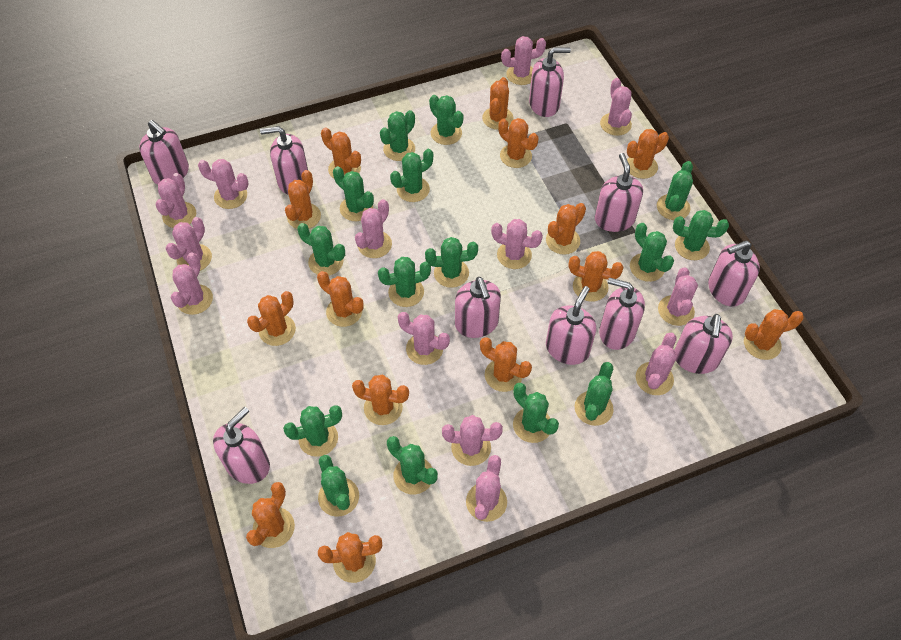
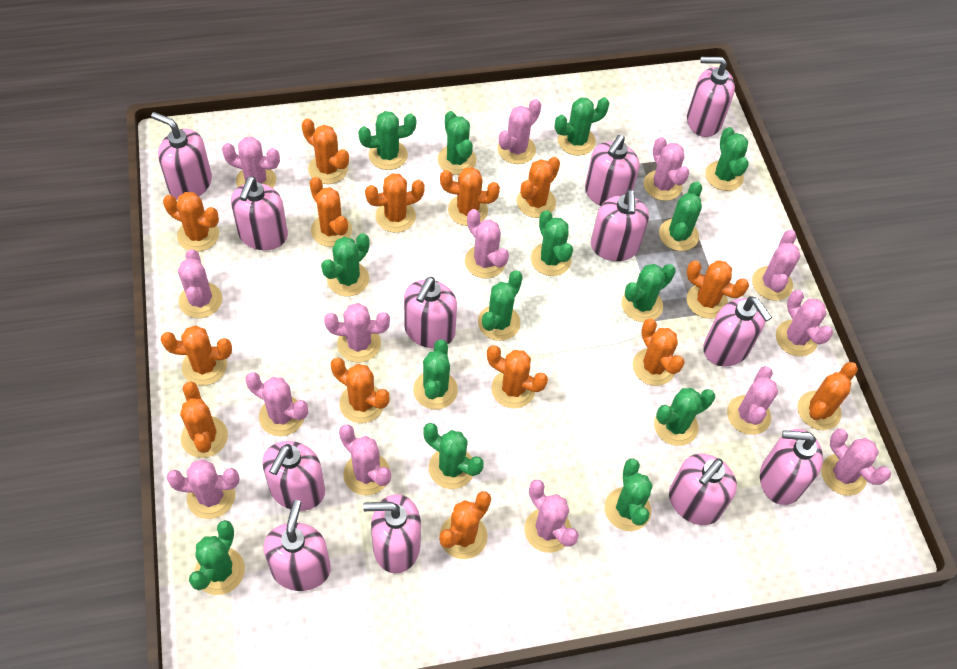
green cactus: 15 -> 14
pink cactus: 13 -> 14
pink soap dispenser: 10 -> 12

